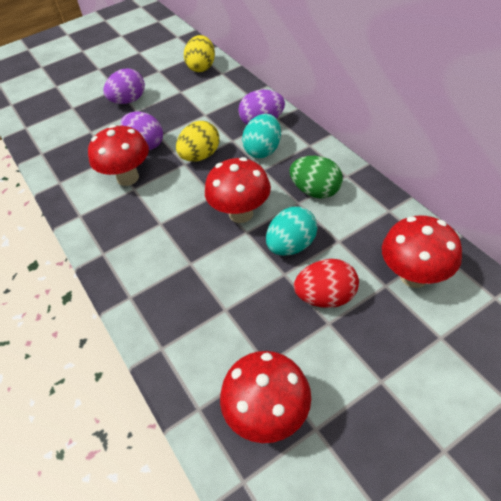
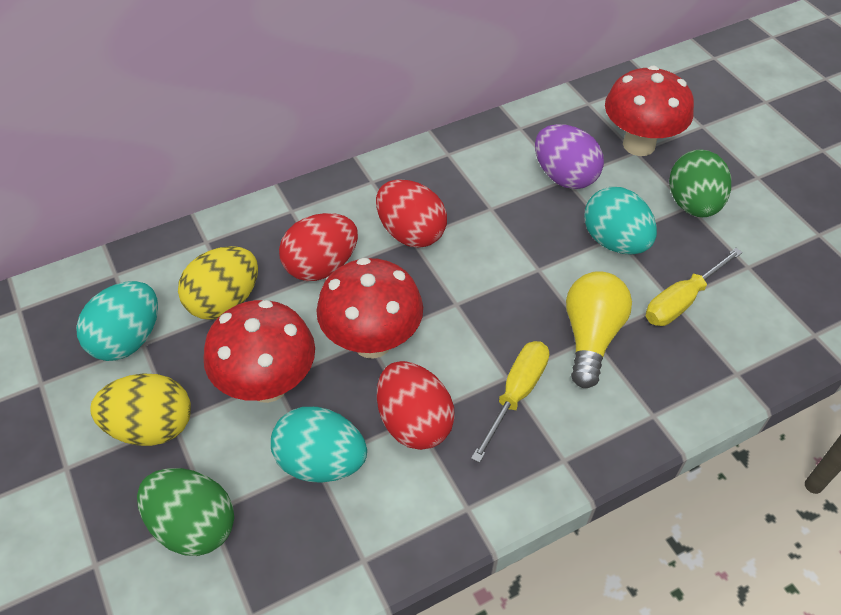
green egg: 1 -> 2
purple egg: 3 -> 1
red egg: 1 -> 3
red mushroom: 4 -> 3
turquoise egg: 2 -> 3
yellow light bulb: 0 -> 1
yellow screwdriver: 0 -> 2

